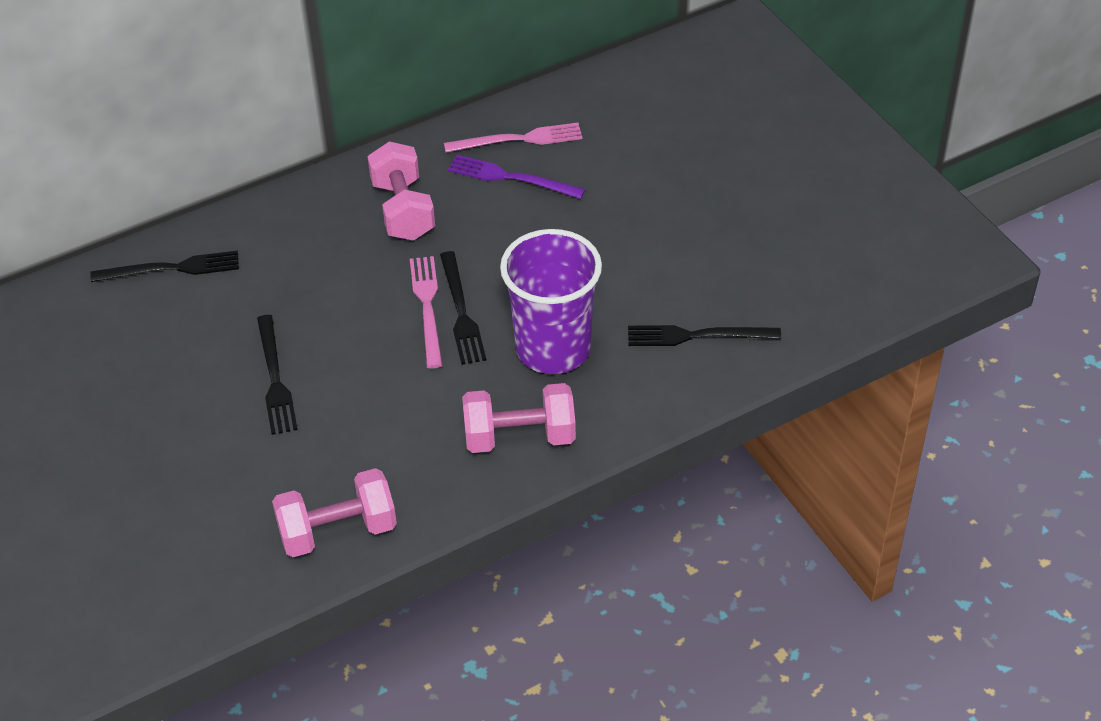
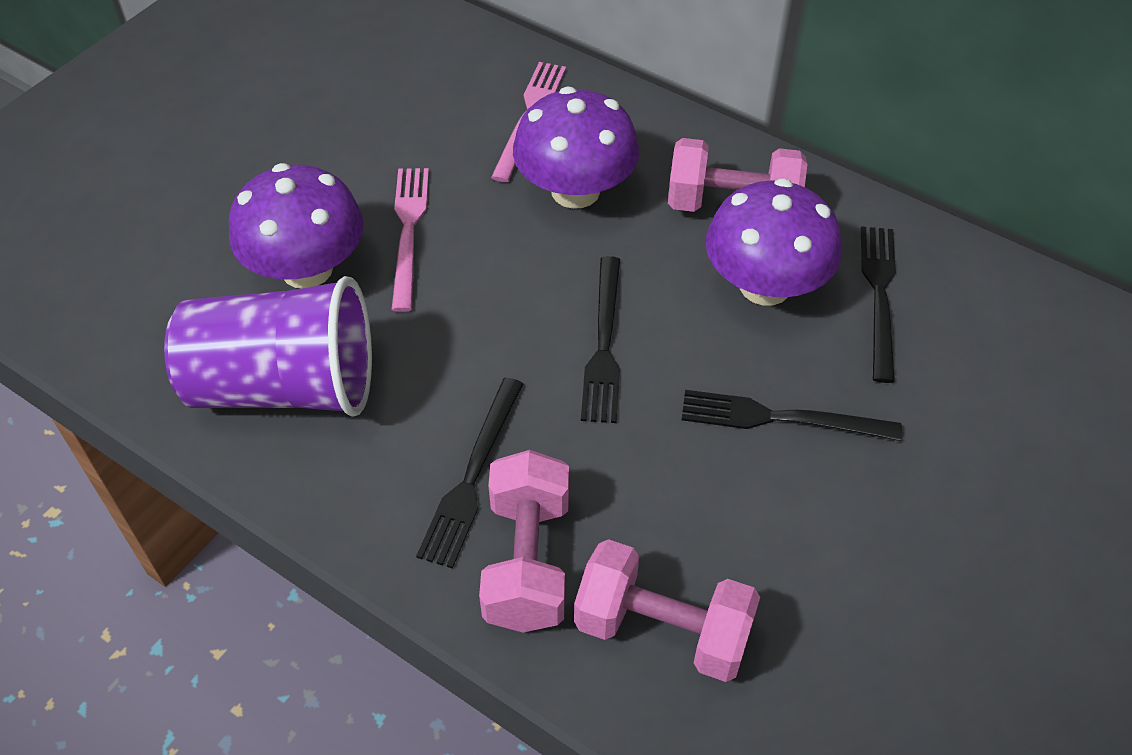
purple fork: 1 -> 0
purple mushroom: 0 -> 3

